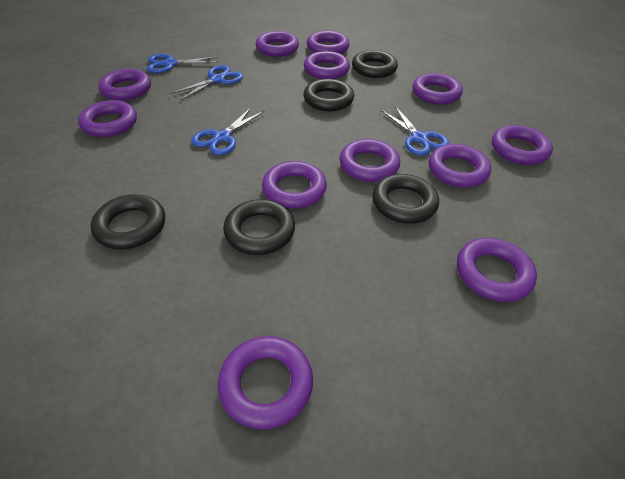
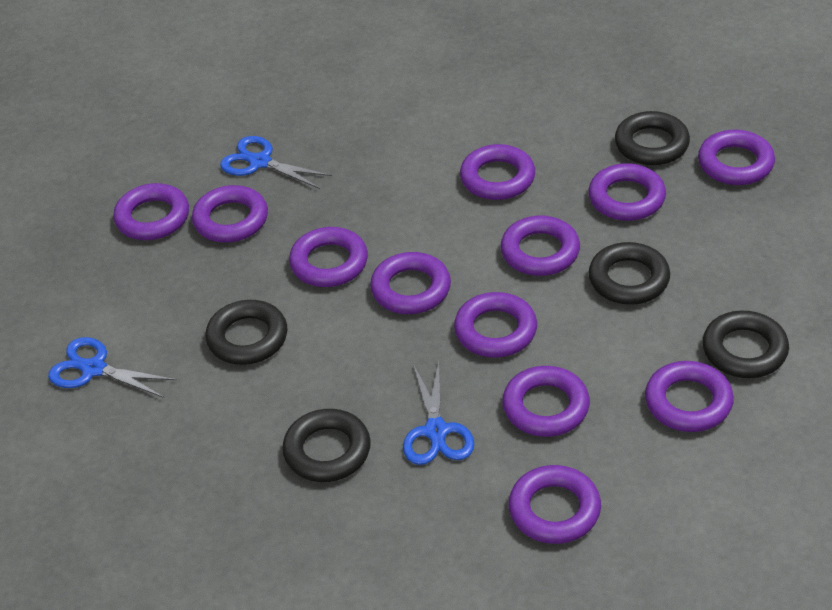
blue scissors: 4 -> 3

